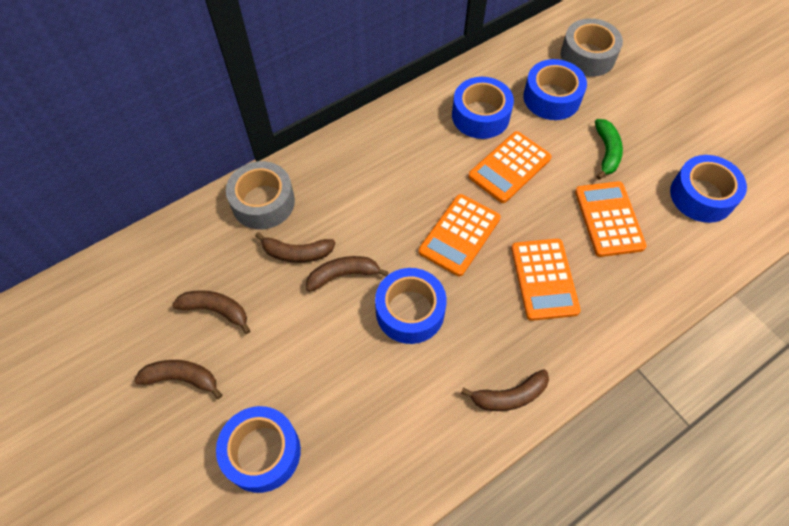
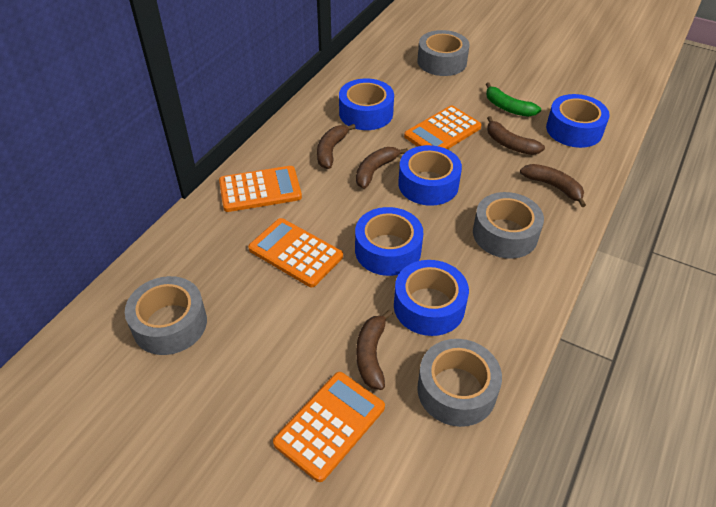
grey tape: 2 -> 4

